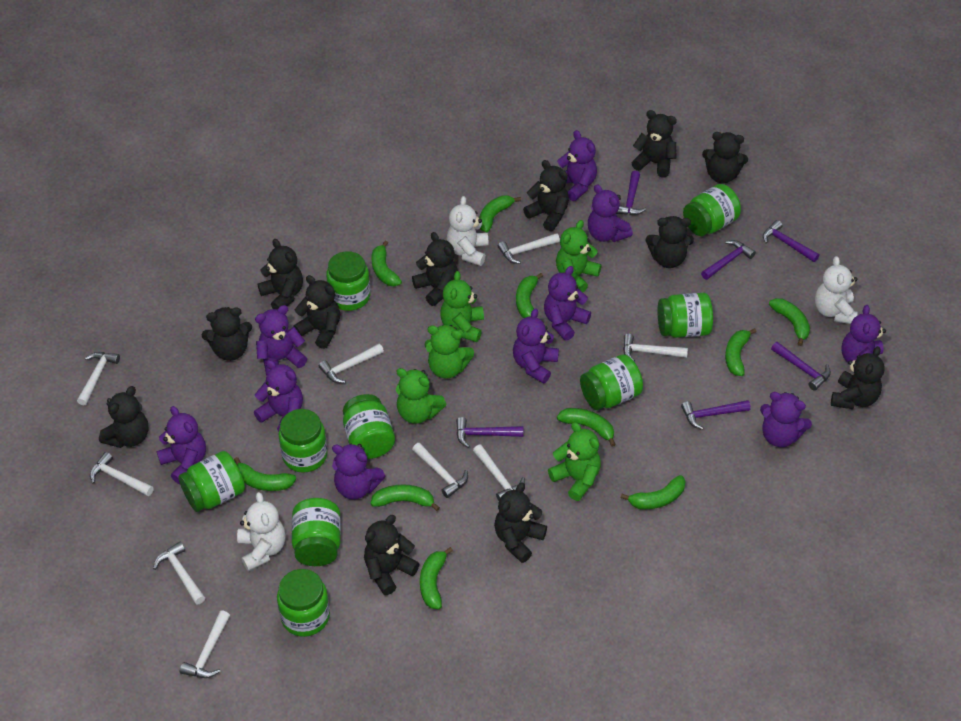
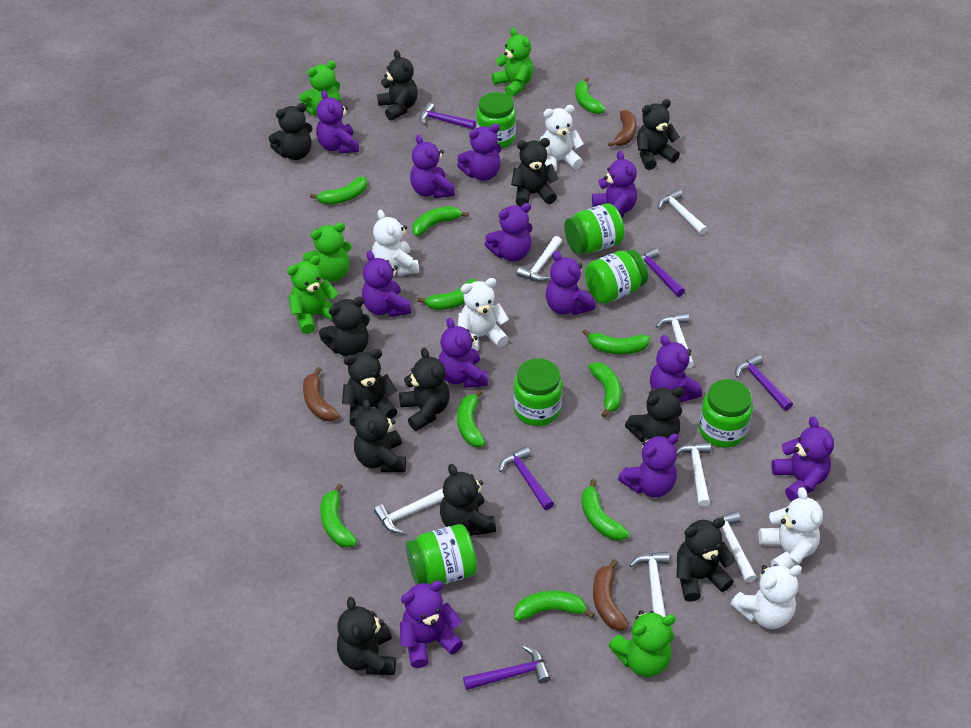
brown banana: 0 -> 3
green jar: 9 -> 6
purple hammer: 6 -> 5
purple teddy bear: 10 -> 12
white hammer: 9 -> 7
white teddy bear: 3 -> 5

